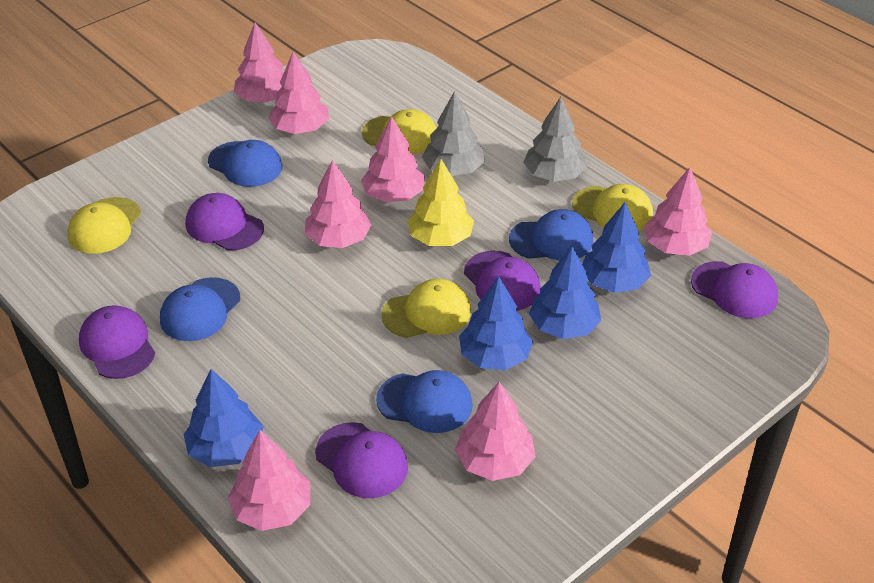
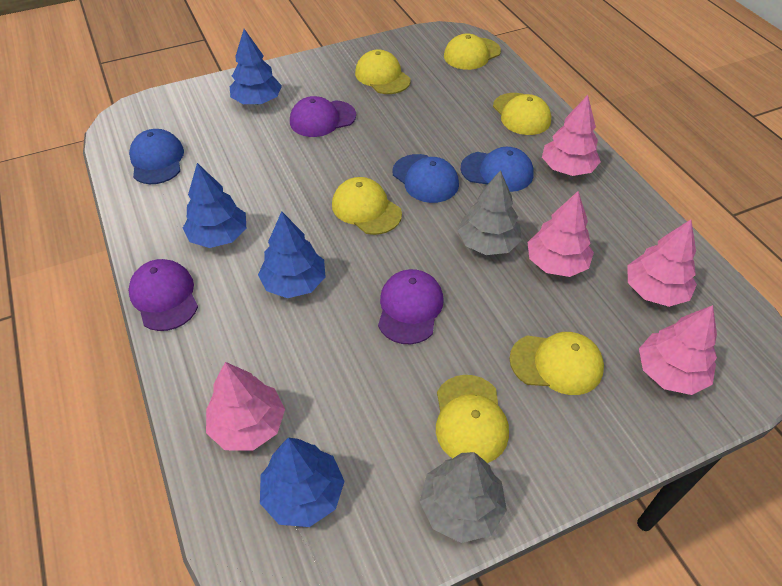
blue cap: 4 -> 3
pink tree: 7 -> 5
purple cap: 5 -> 3
yellow cap: 4 -> 6
yellow tree: 1 -> 0

